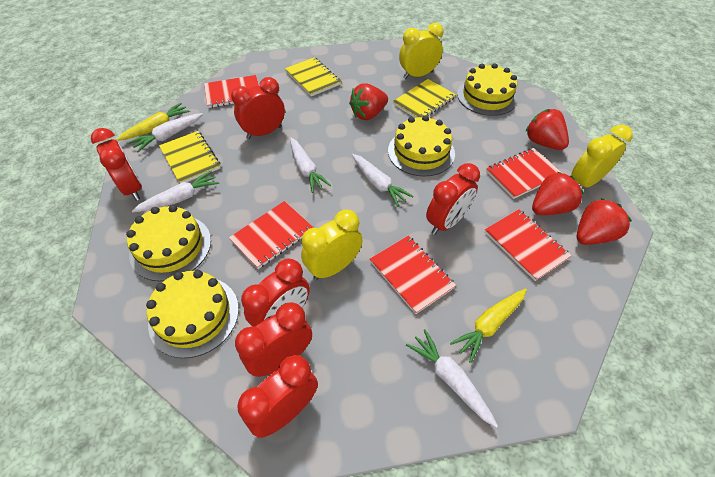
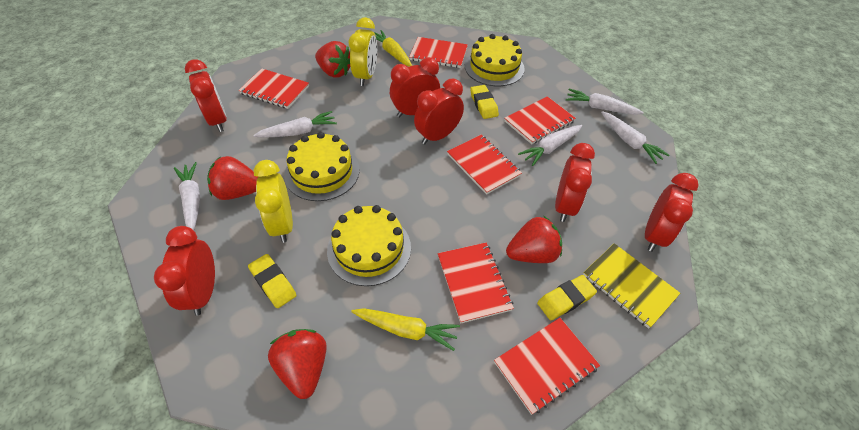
red notebook: 5 -> 6
yellow cake: 4 -> 3
yellow clock: 3 -> 2
yellow eraser: 0 -> 3
yellow notebook: 3 -> 1

